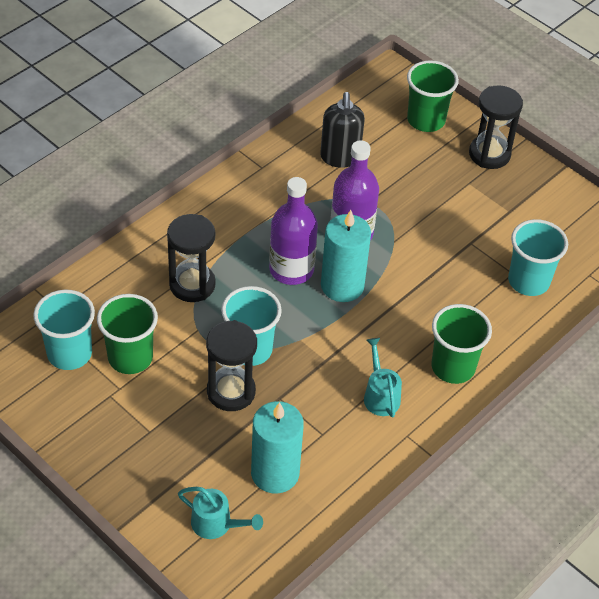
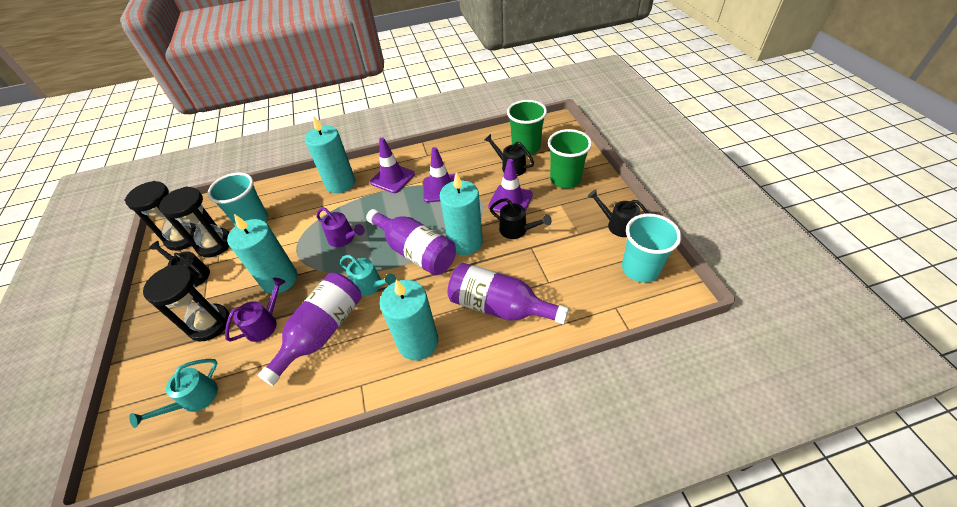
black soap dispenser: 1 -> 0
black watering can: 0 -> 4
green cup: 3 -> 2
purple bottle: 2 -> 3
purple traffic cone: 0 -> 3
purple watering can: 0 -> 2
turquoise candle: 2 -> 4
turquoise cup: 3 -> 2

